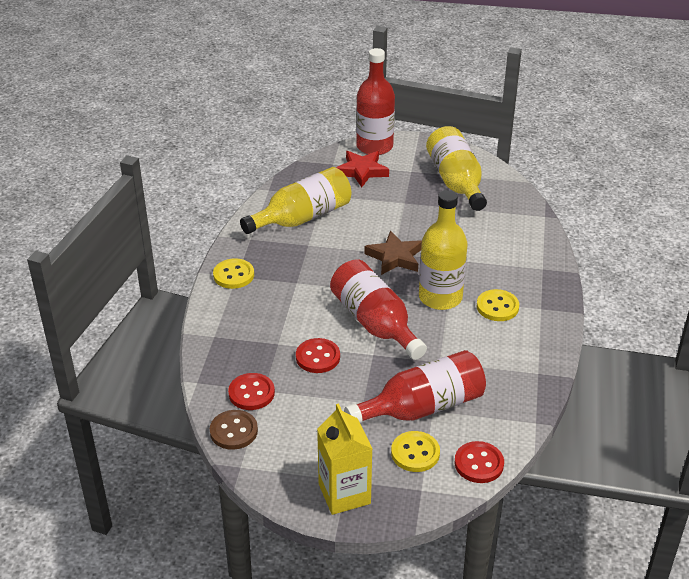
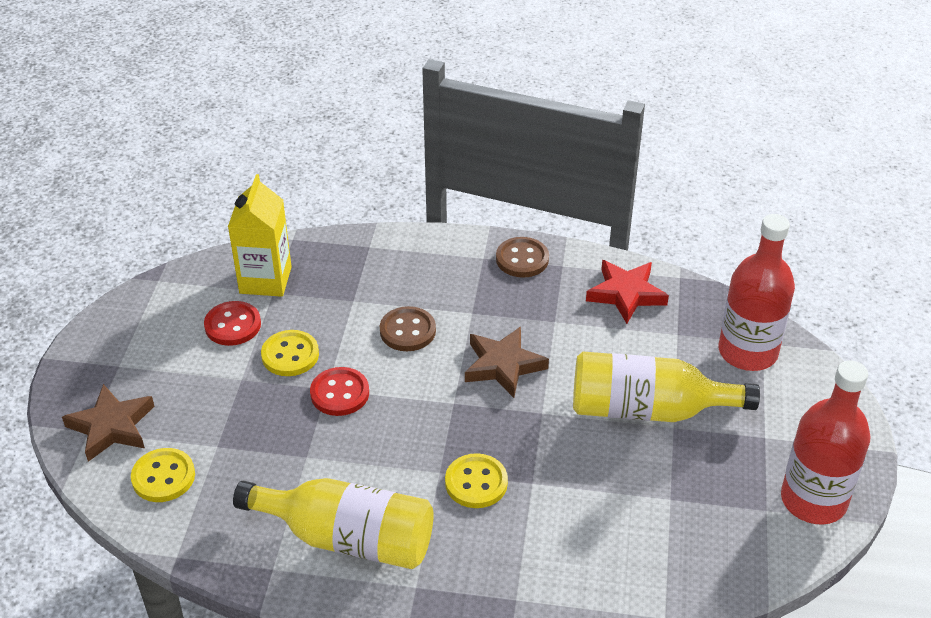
brown button: 1 -> 2
brown star: 1 -> 2
red bottle: 3 -> 2
red button: 3 -> 2
yellow bottle: 3 -> 2

